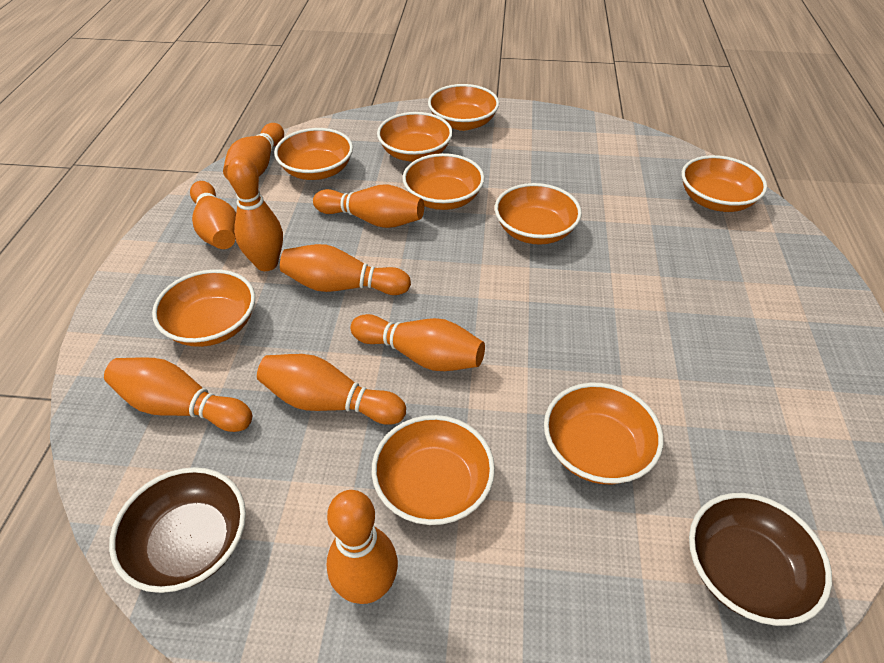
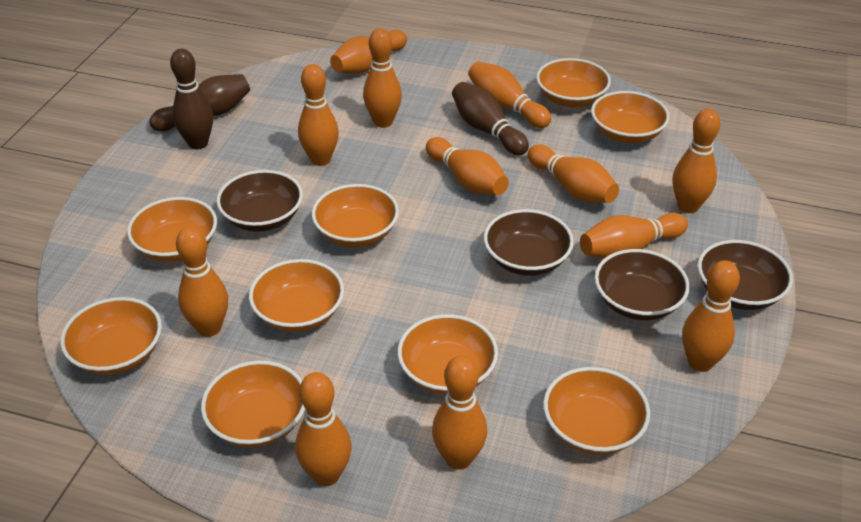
brown bowl: 2 -> 4
brown bowling pin: 0 -> 3
orange bowling pin: 9 -> 12

